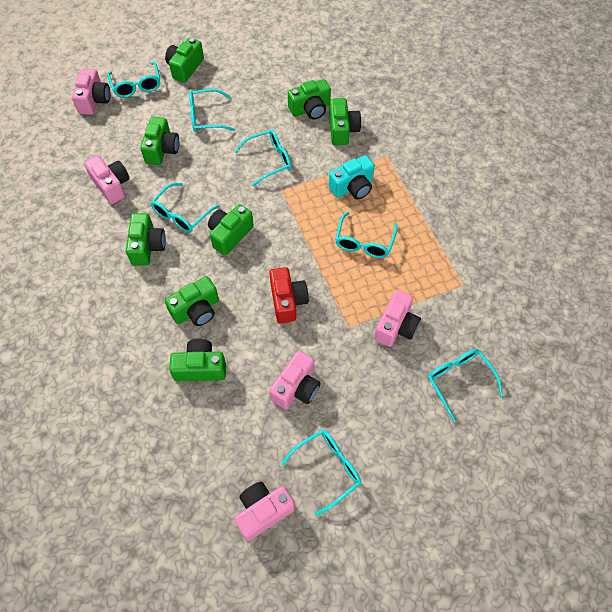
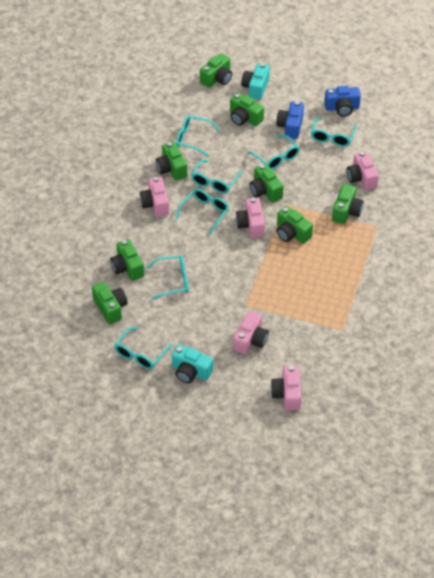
blue camera: 0 -> 2
red camera: 1 -> 0
turquoise camera: 1 -> 2

